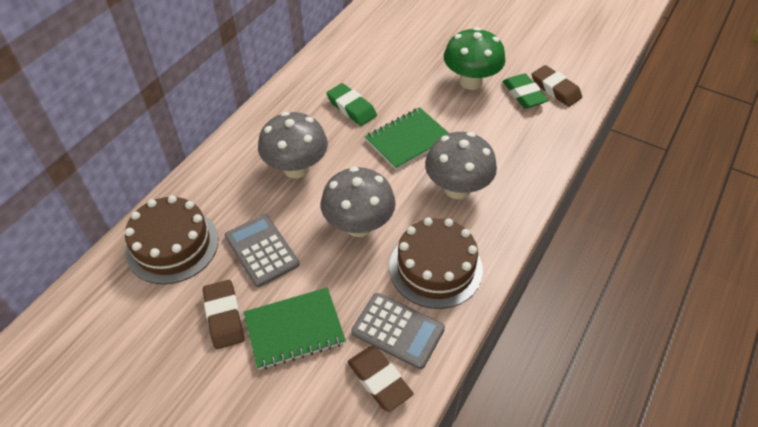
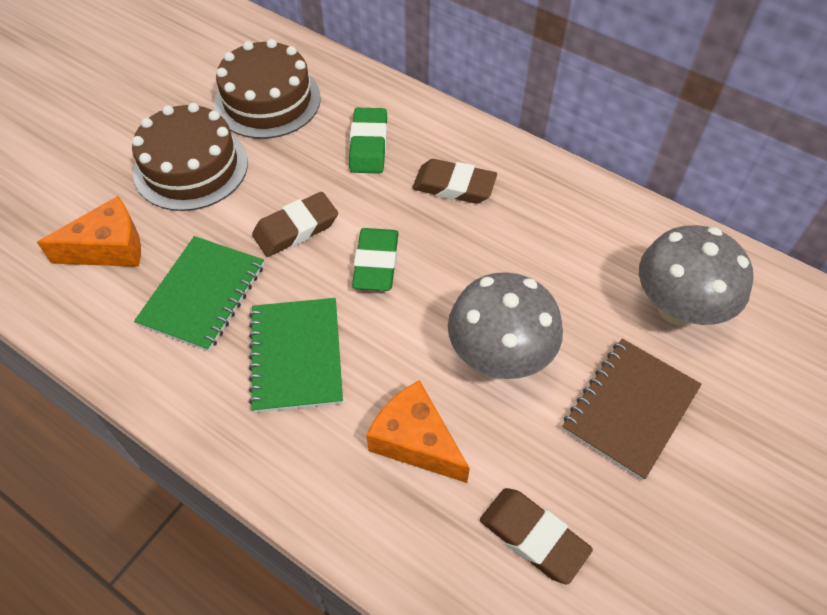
brown notebook: 0 -> 1
green mushroom: 1 -> 0
grey calculator: 2 -> 0
grey mushroom: 3 -> 2
orange cheese: 0 -> 2

